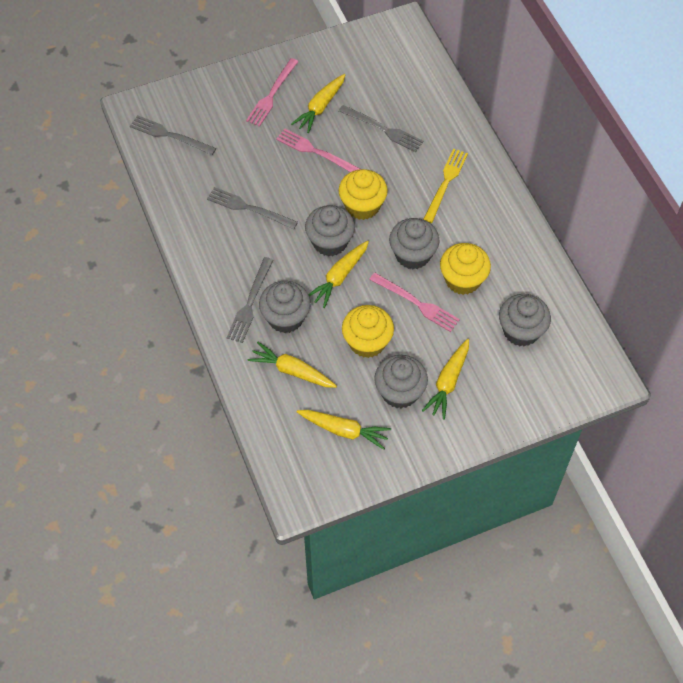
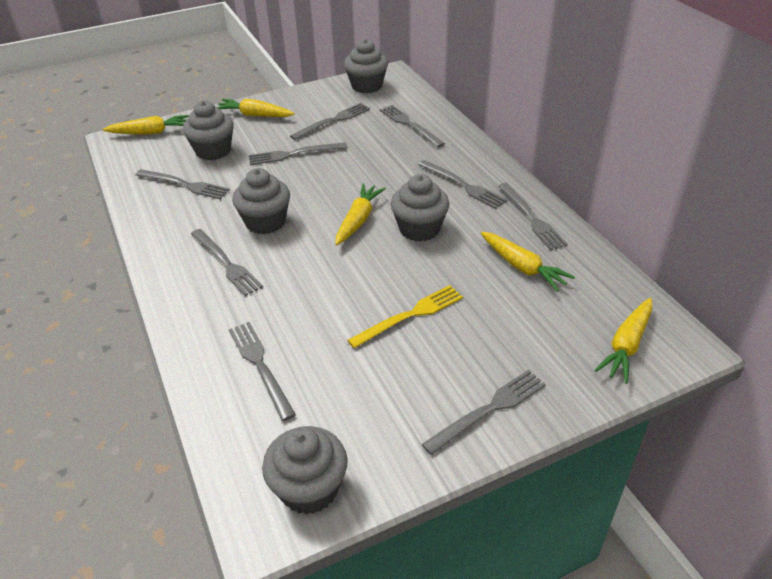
grey fork: 4 -> 9
pink fork: 3 -> 0
yellow cupcake: 3 -> 0

